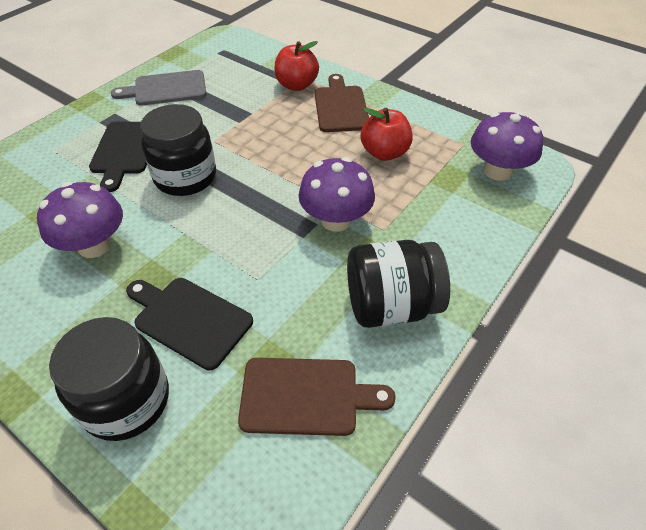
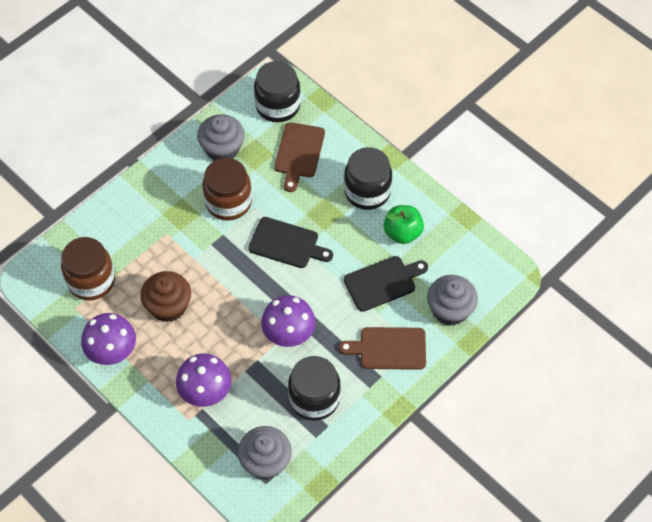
brown cupcake: 0 -> 1
brown jar: 0 -> 2
green apple: 0 -> 1
grey cupcake: 0 -> 3
grey cutting board: 1 -> 0
red apple: 2 -> 0

